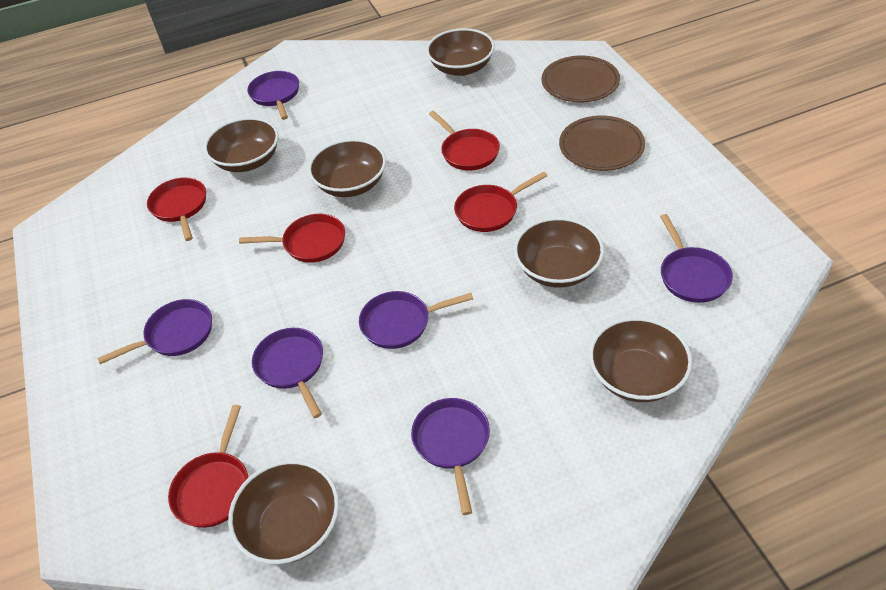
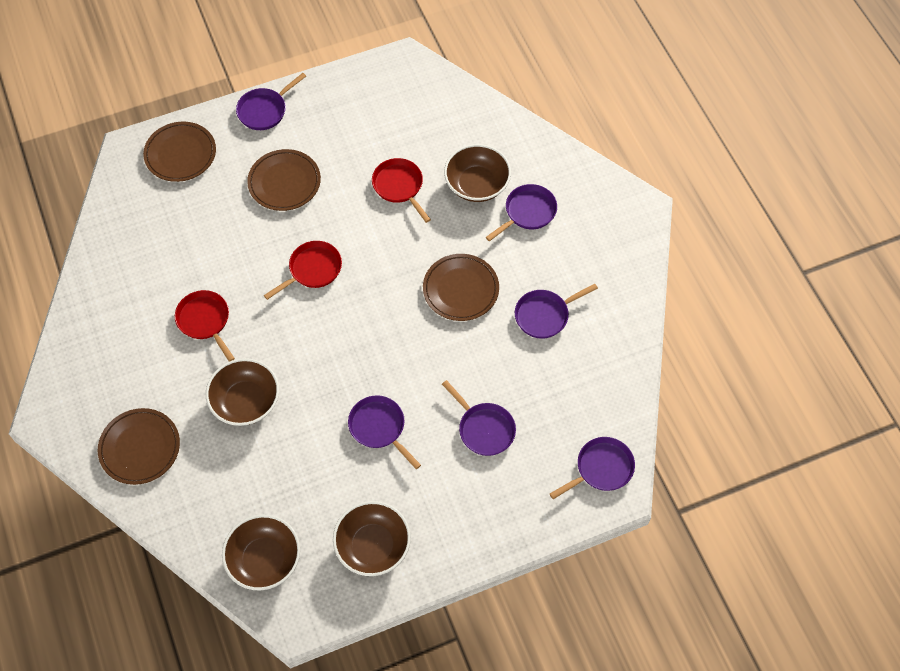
brown bowl: 6 -> 4
brown plate: 2 -> 4
red pan: 5 -> 3

